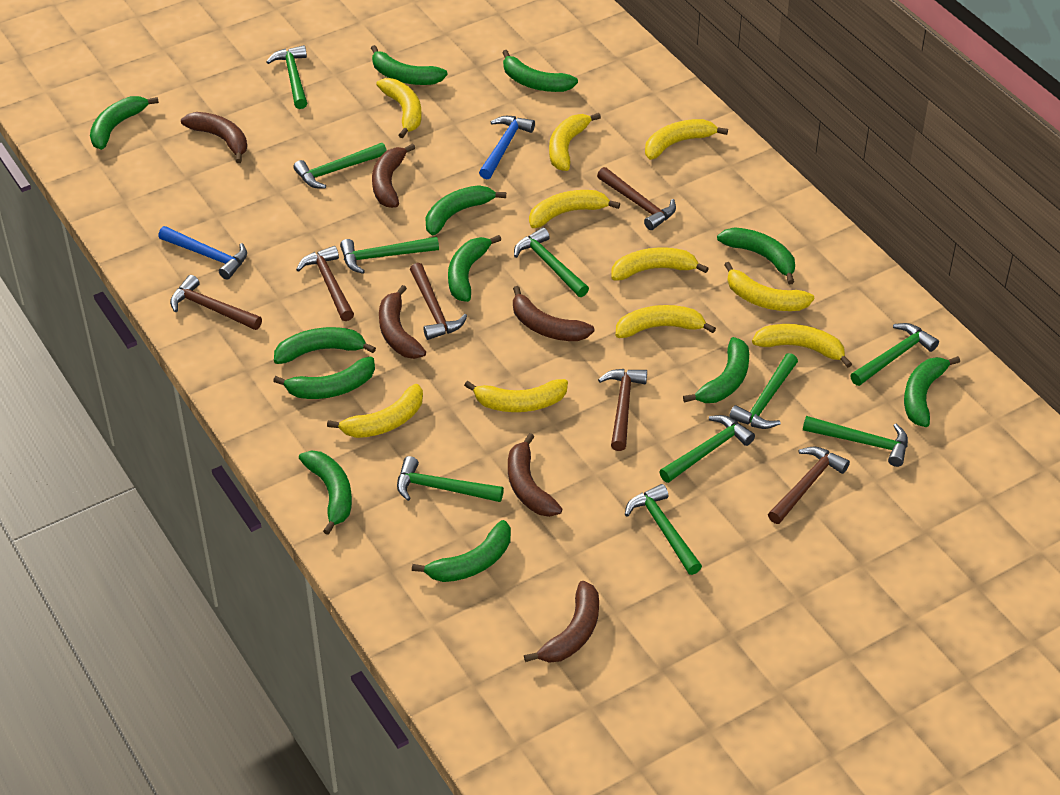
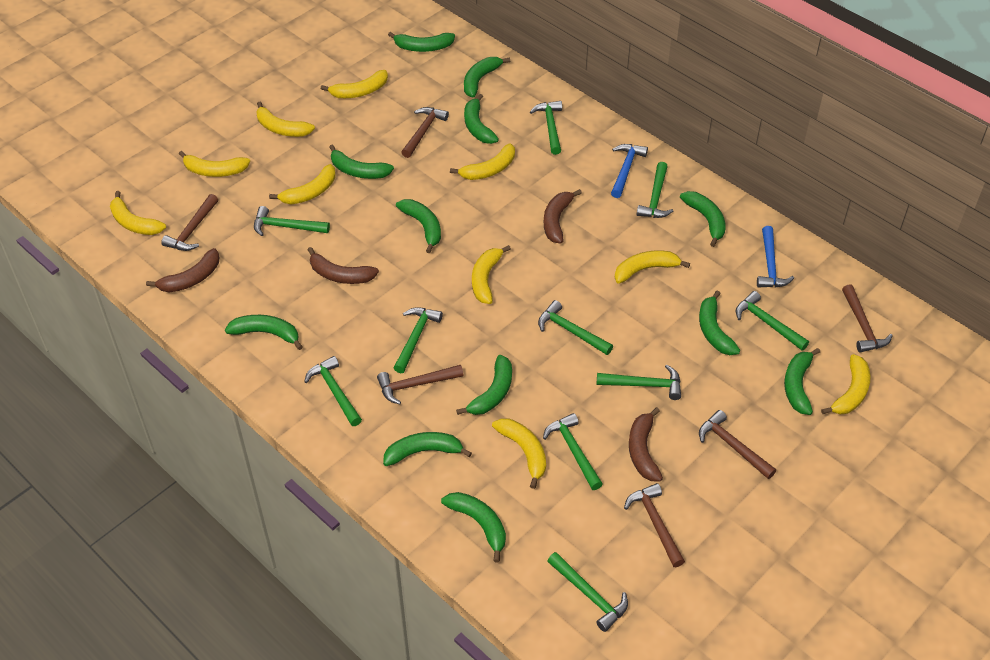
brown banana: 6 -> 4

